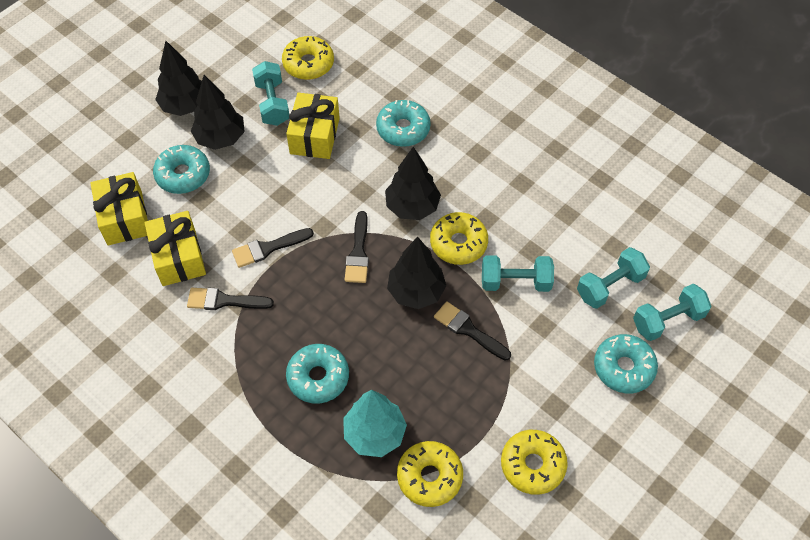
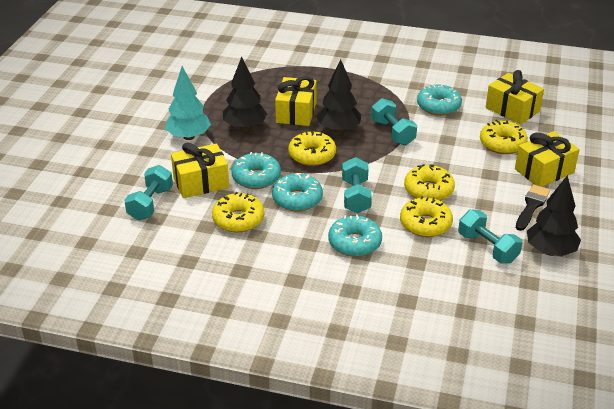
black brush: 4 -> 1
black tree: 4 -> 3
yellow donut: 4 -> 5
yellow gift: 3 -> 4

